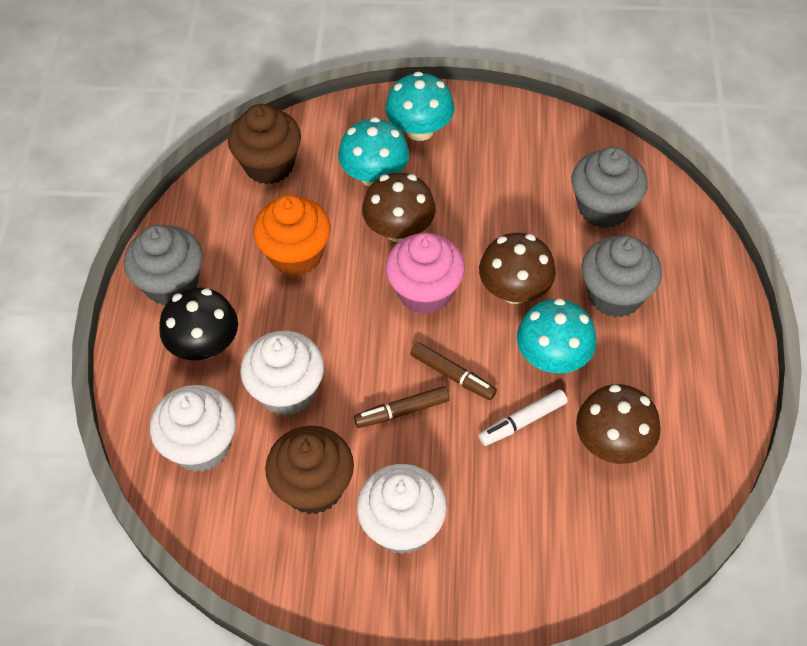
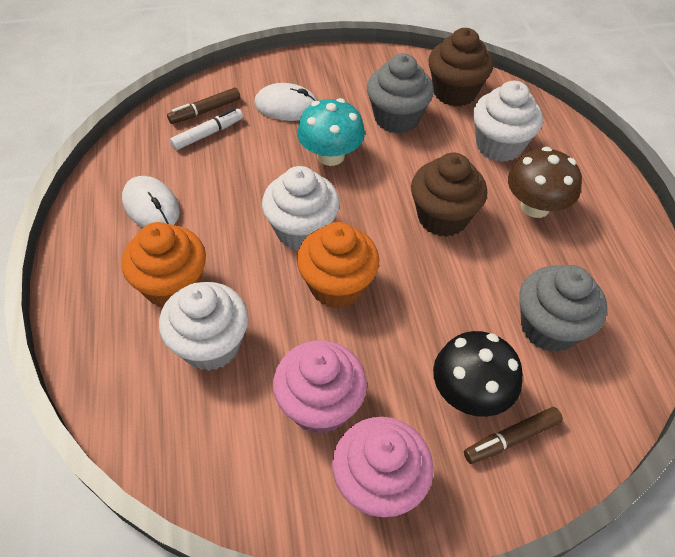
brown mushroom: 3 -> 1
grey cupcake: 3 -> 2
orange cupcake: 1 -> 2
pink cupcake: 1 -> 2
turquoise mushroom: 3 -> 1
white mouse: 0 -> 2

